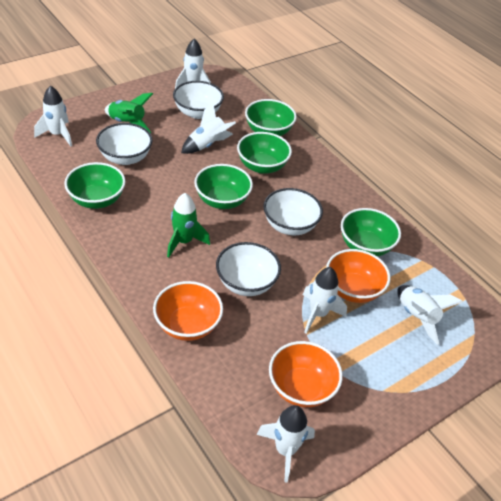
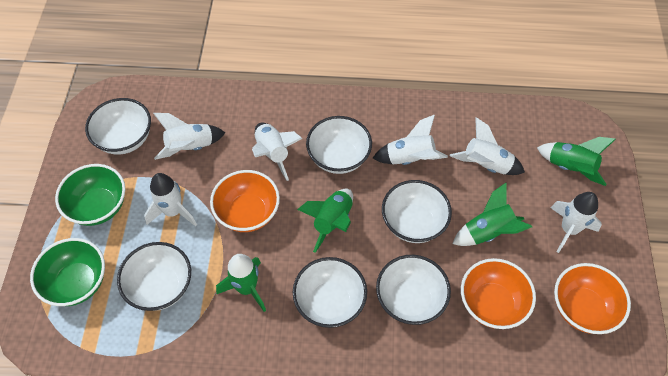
green bowl: 5 -> 2
green rocket: 2 -> 4
white bowl: 4 -> 6

